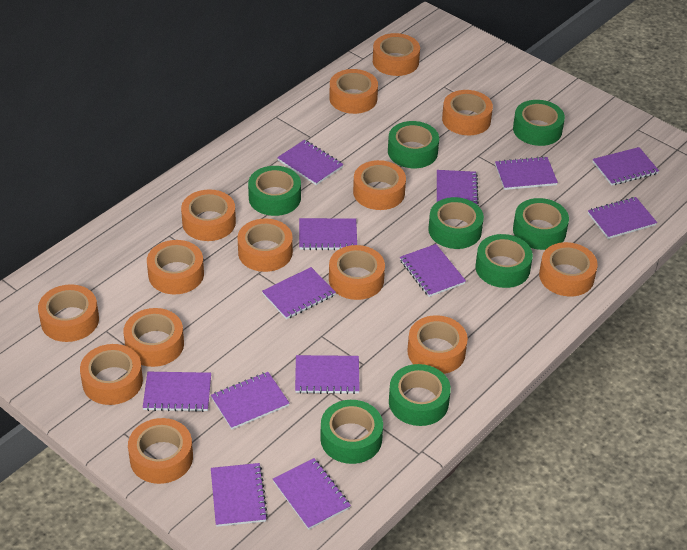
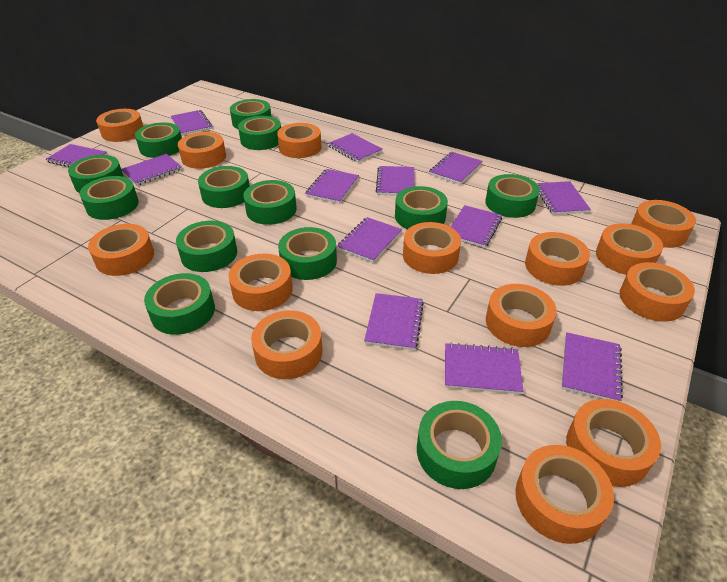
green tape: 8 -> 13

